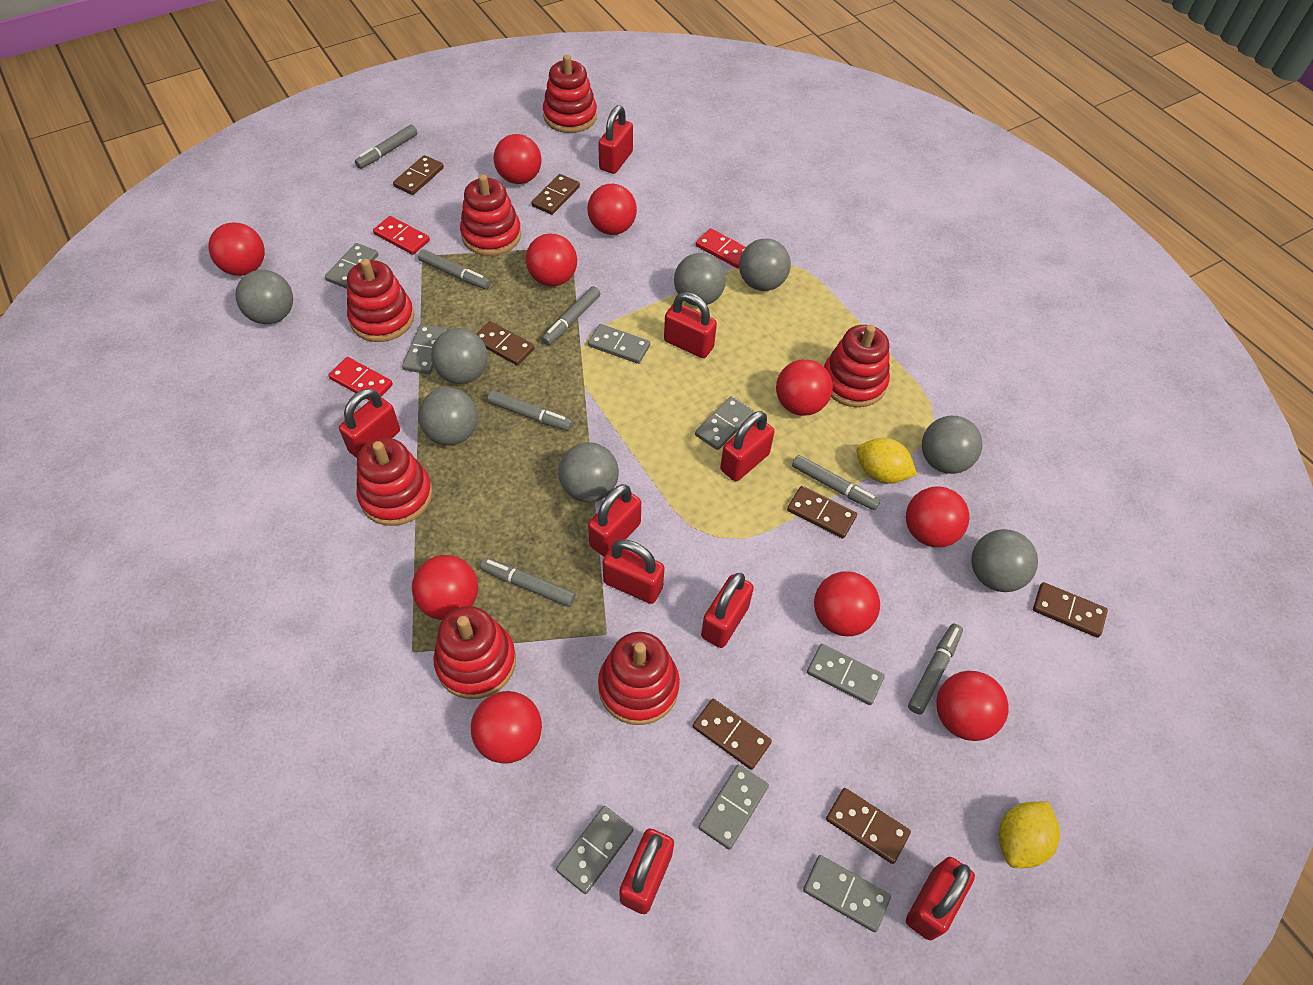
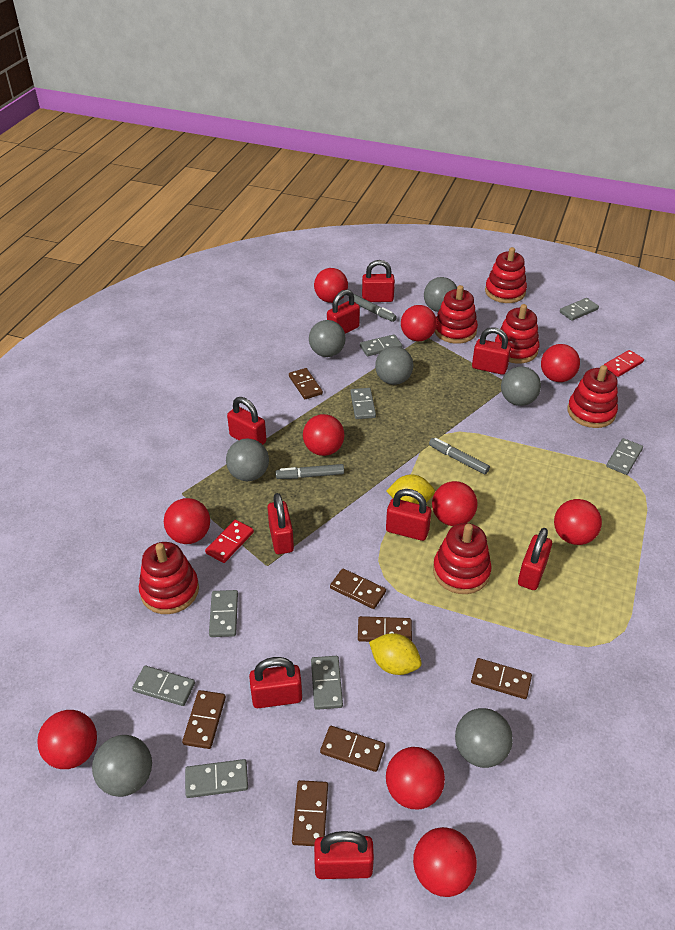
grey ball: 8 -> 7
grey marker: 7 -> 3
red domino: 3 -> 2
red stacking toy: 7 -> 6

